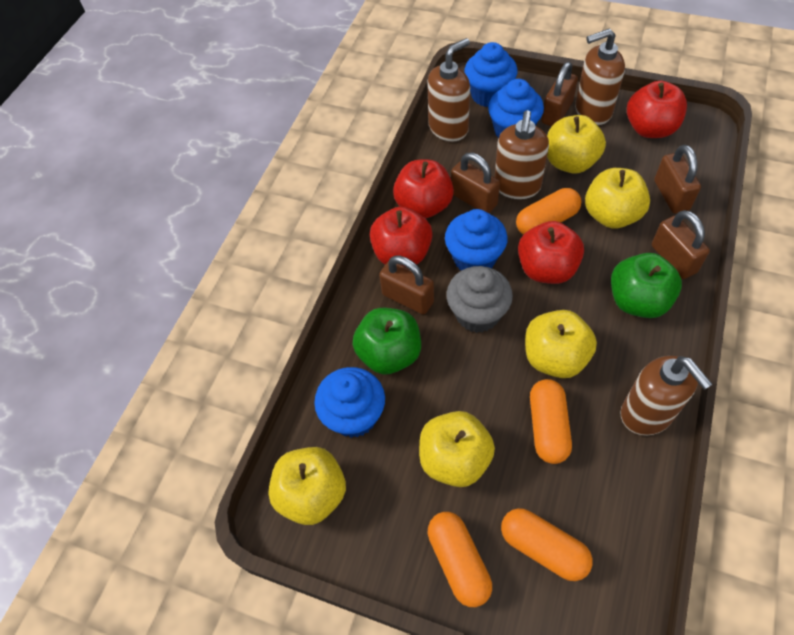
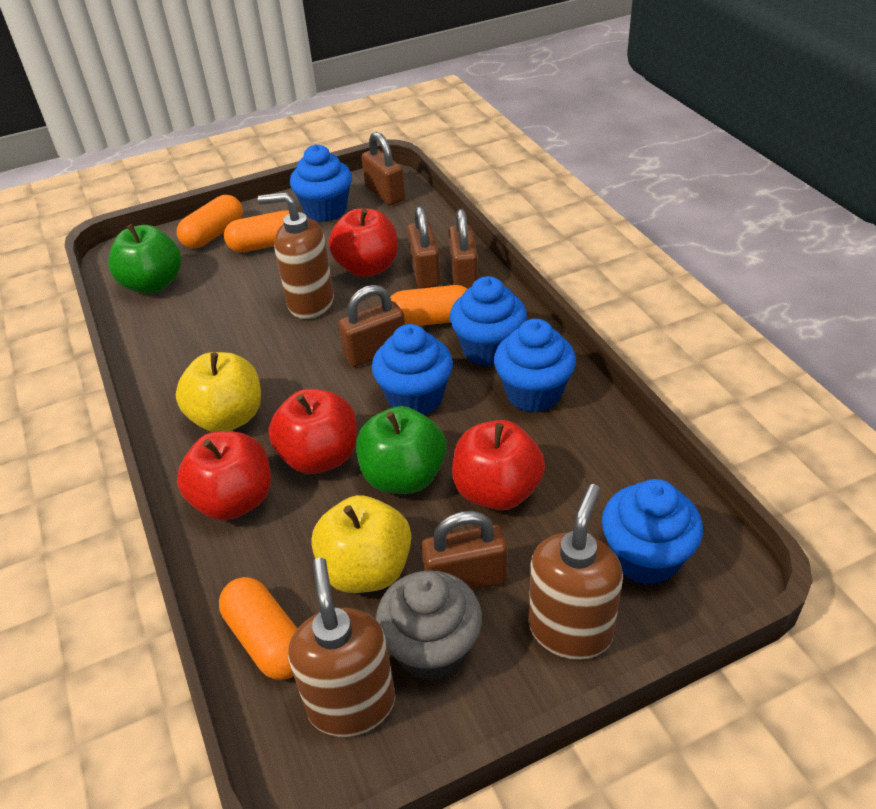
blue cupcake: 4 -> 5
brown soap dispenser: 4 -> 3
yellow apple: 5 -> 2

